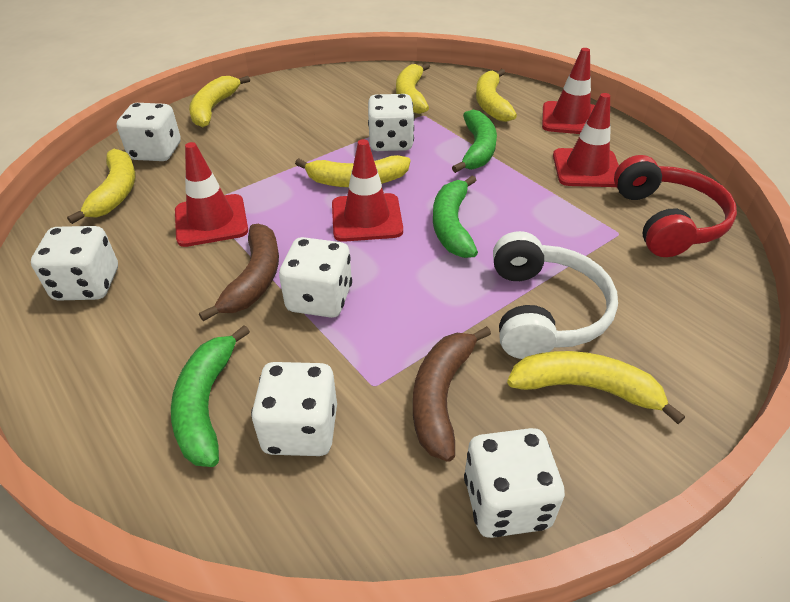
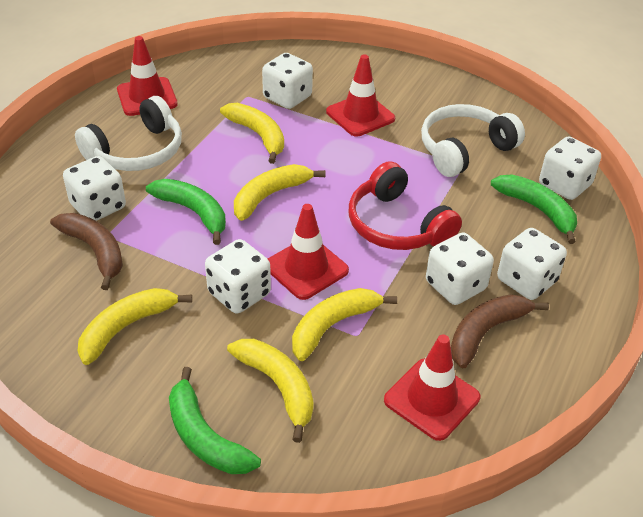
white headphones: 1 -> 2
yellow banana: 6 -> 5

